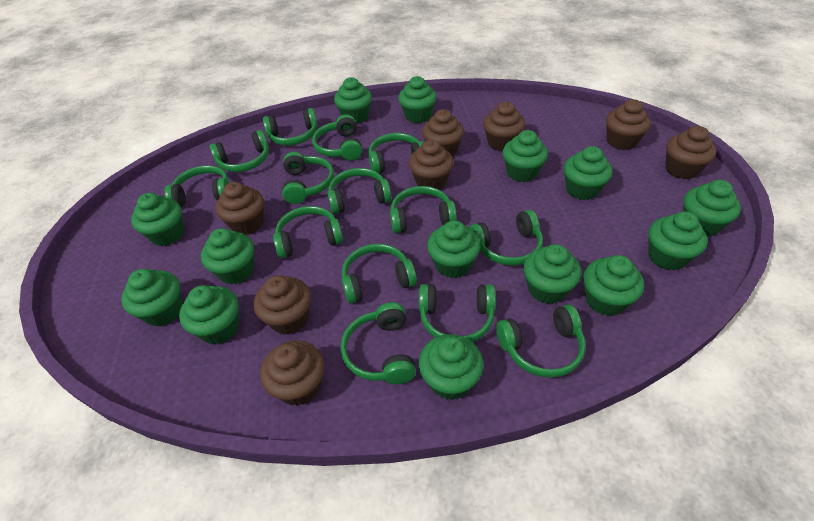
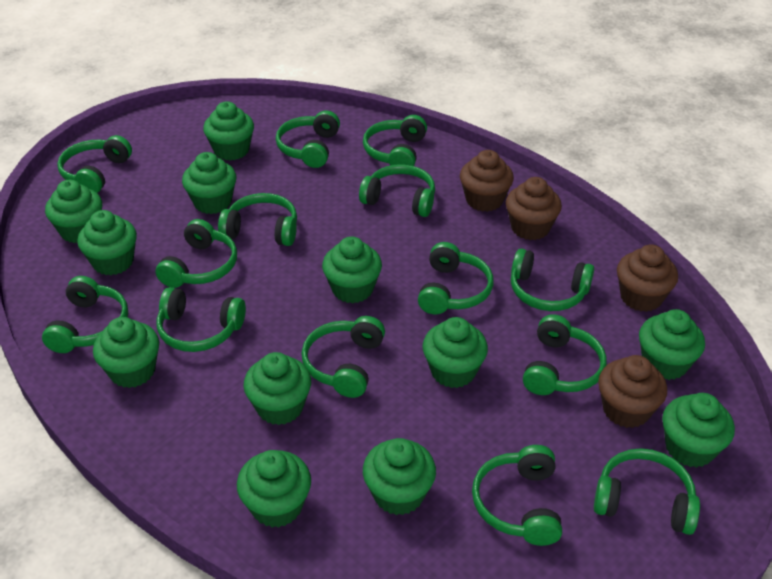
brown cupcake: 8 -> 4
green cupcake: 14 -> 12

